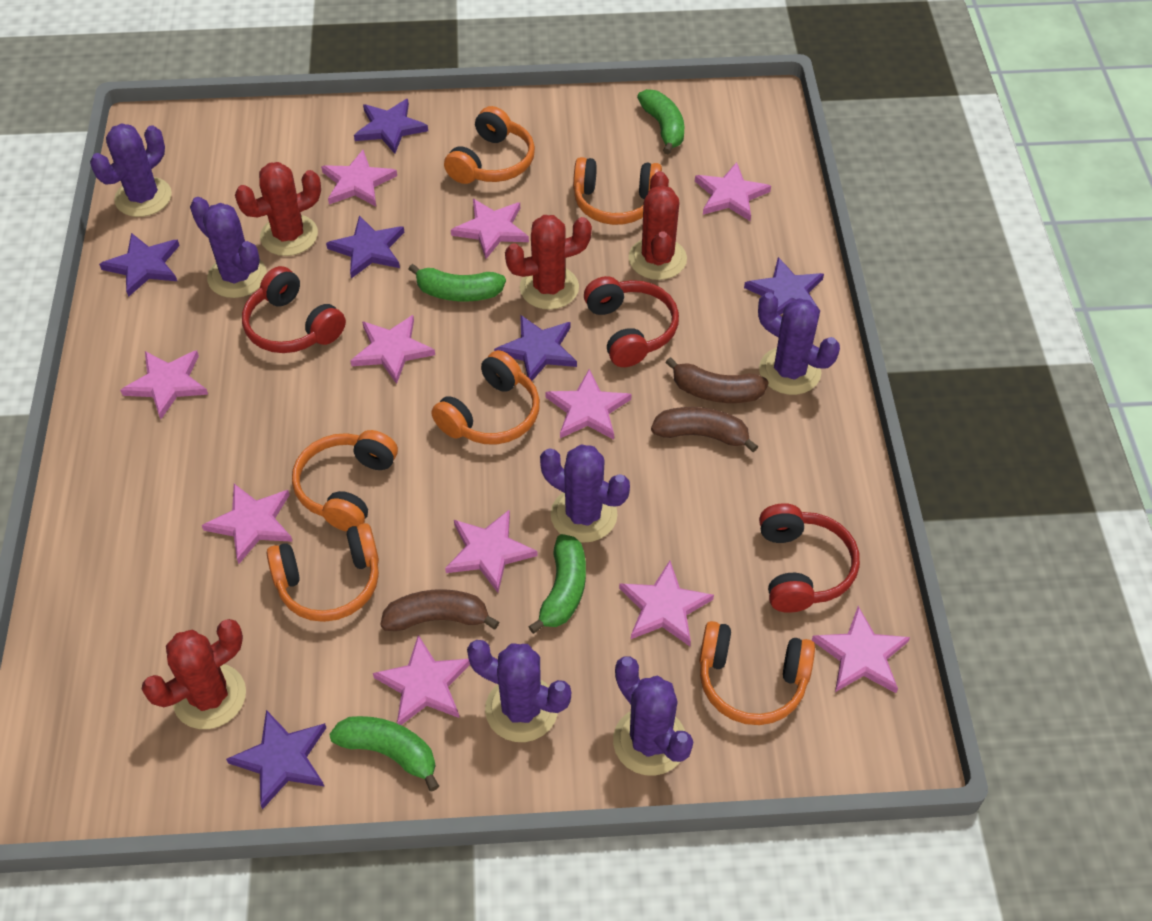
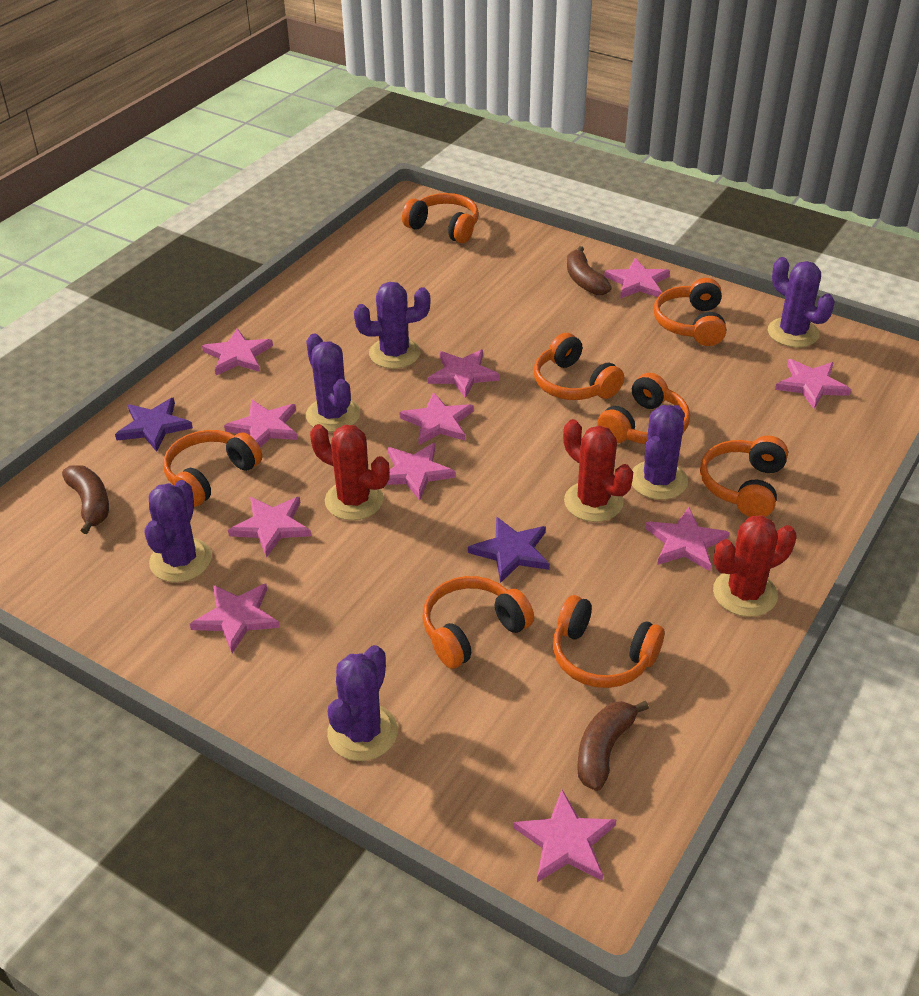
green banana: 4 -> 0
orange headphones: 6 -> 8
purple star: 6 -> 2
red cactus: 4 -> 3
red headphones: 3 -> 0

